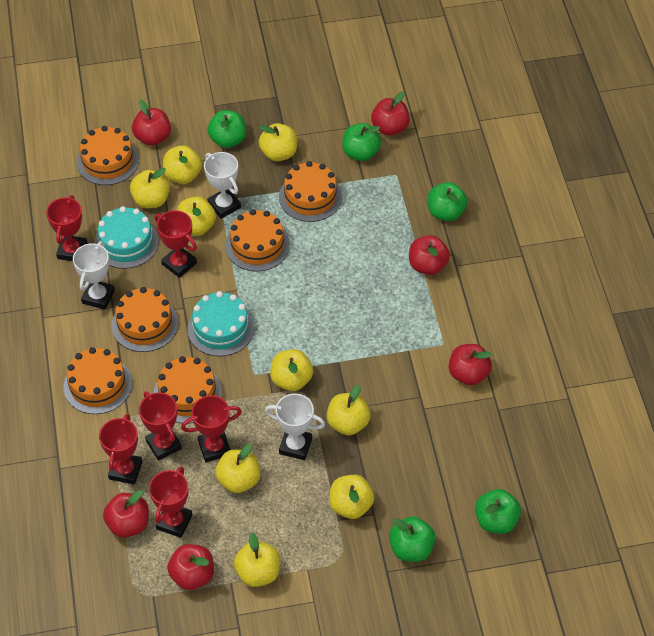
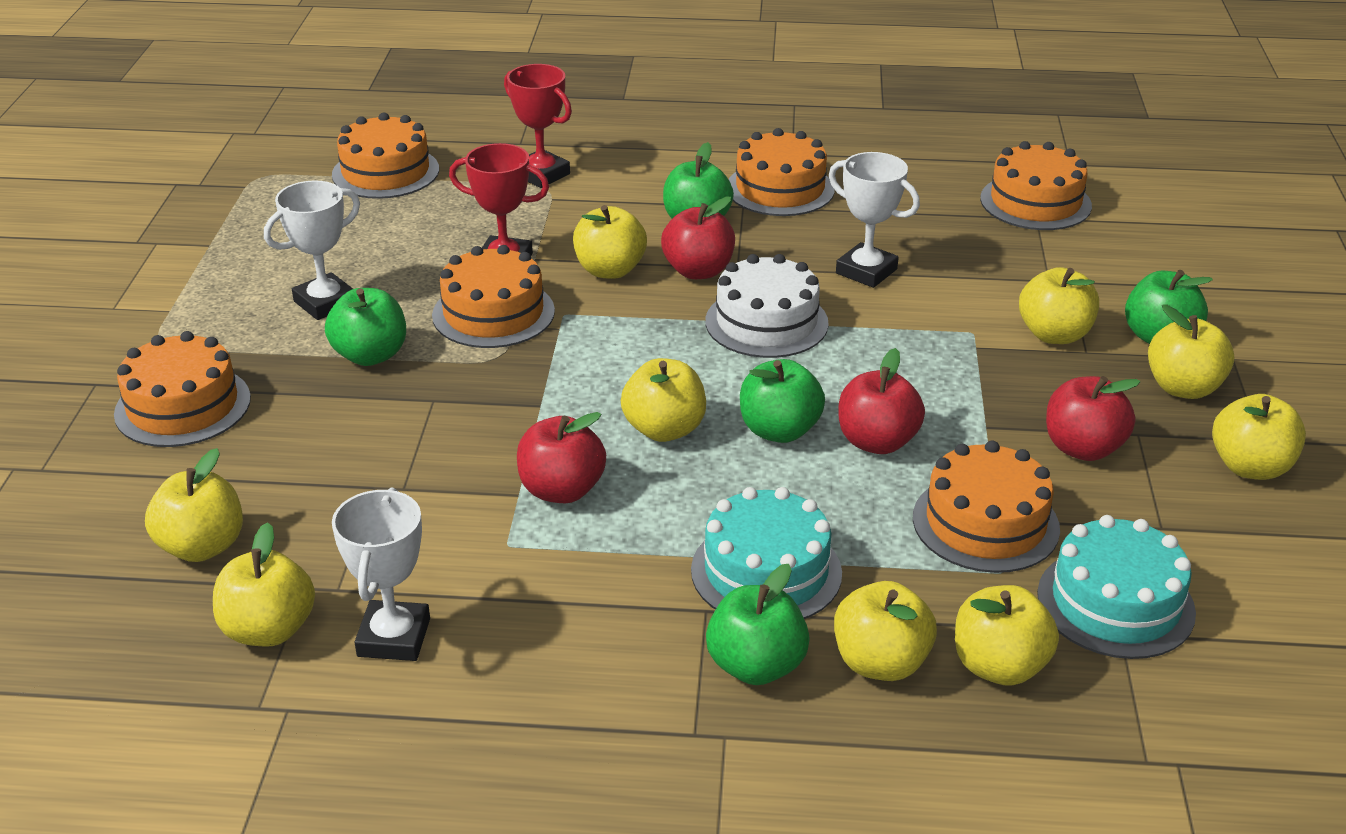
red apple: 6 -> 4
red trophy: 6 -> 2
white cake: 0 -> 1

